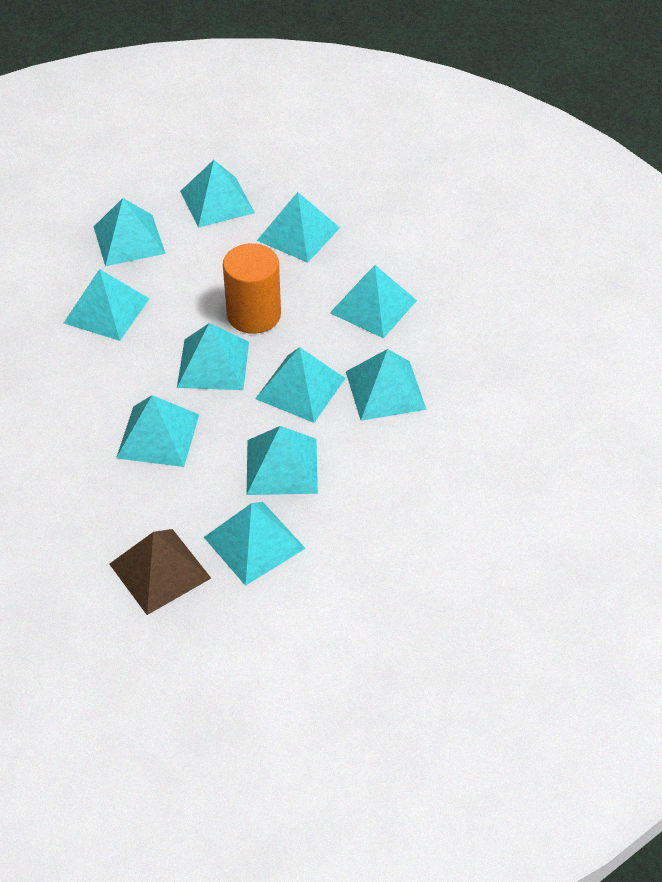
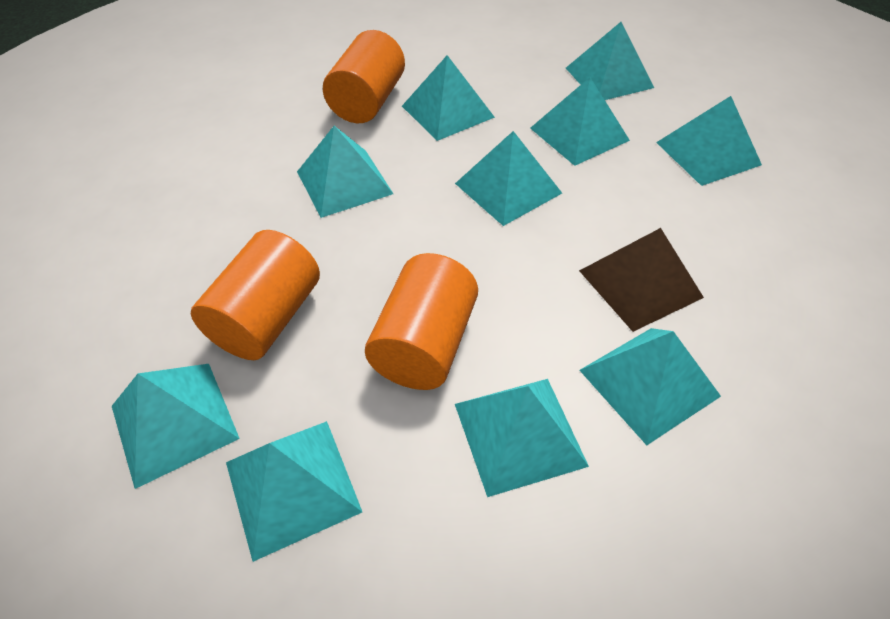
orange cylinder: 1 -> 3
turquoise pyramid: 11 -> 10

